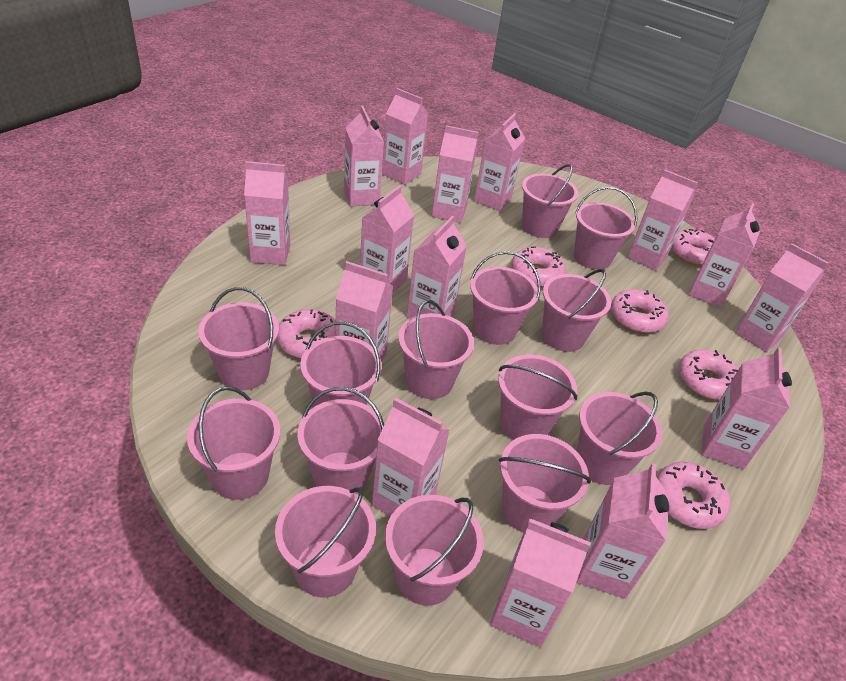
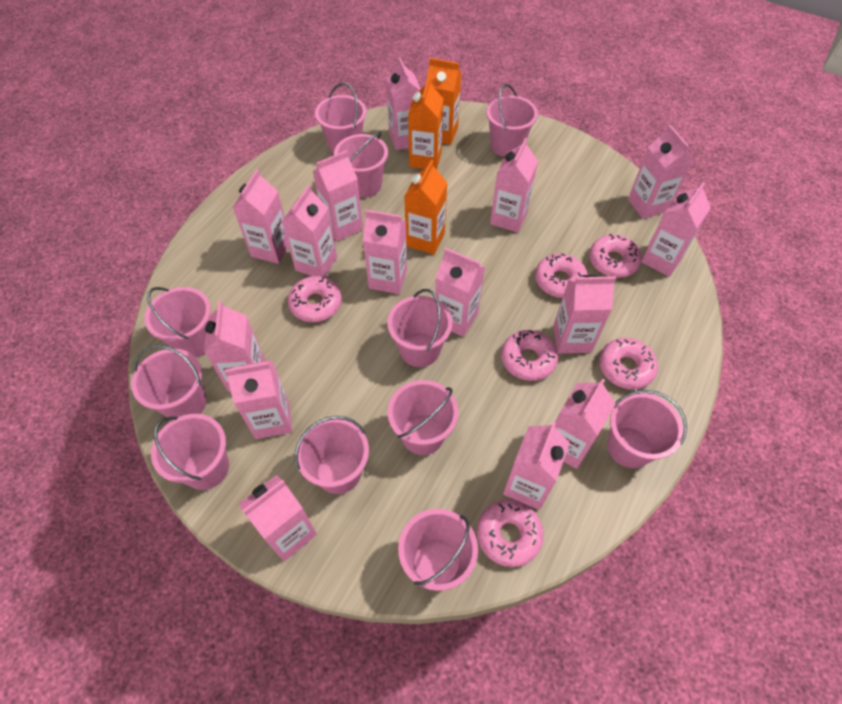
orange carton: 0 -> 3
pink bucket: 14 -> 11

